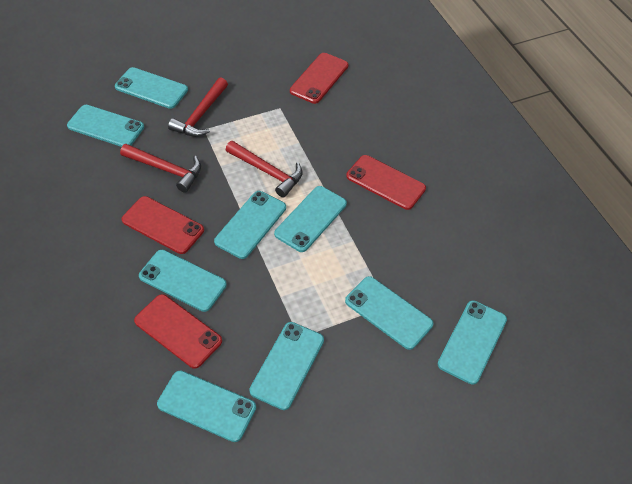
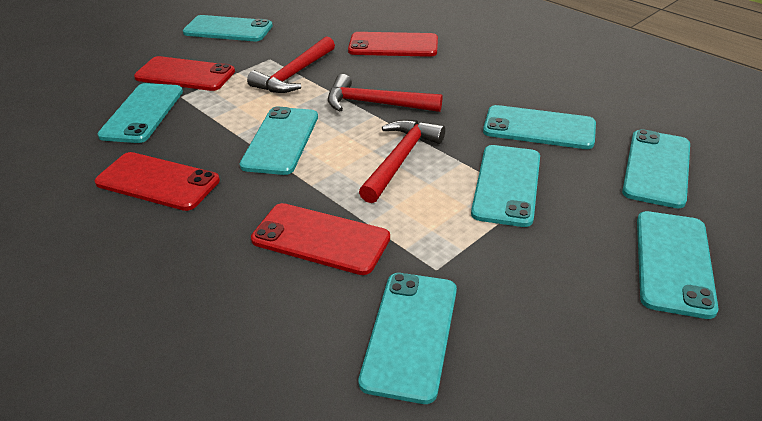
turquoise phone: 9 -> 8

